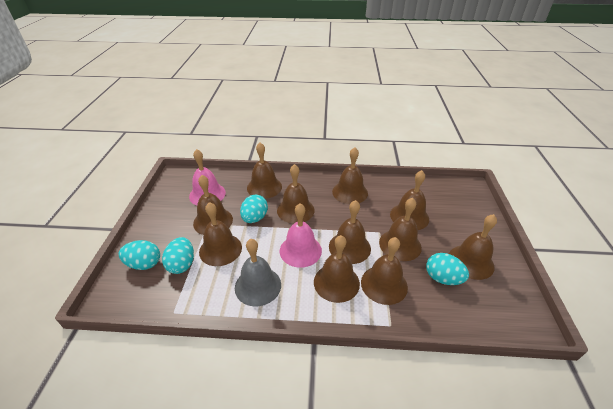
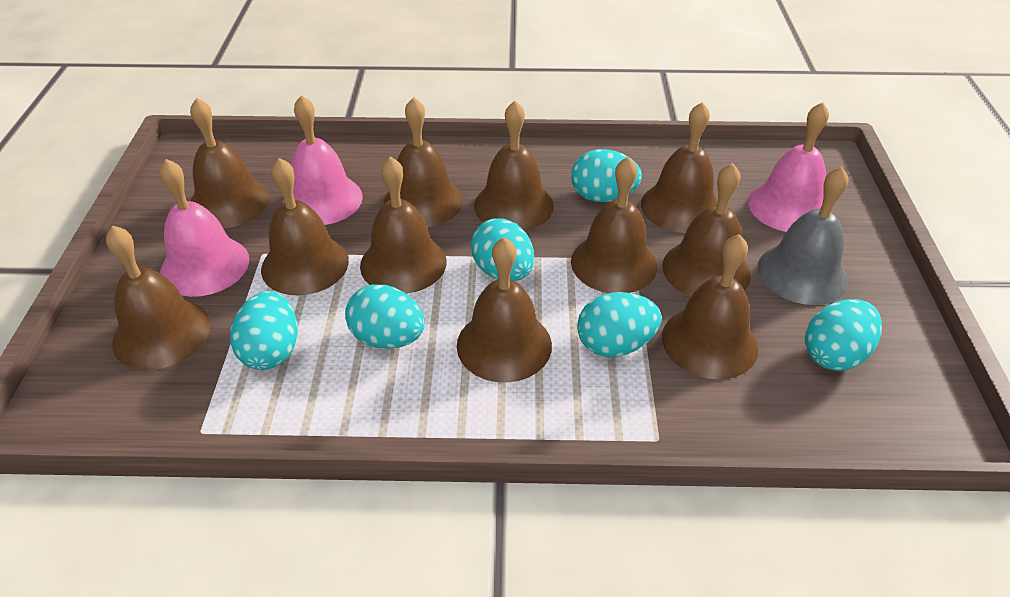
pink bell: 2 -> 3
turquoise egg: 4 -> 6

